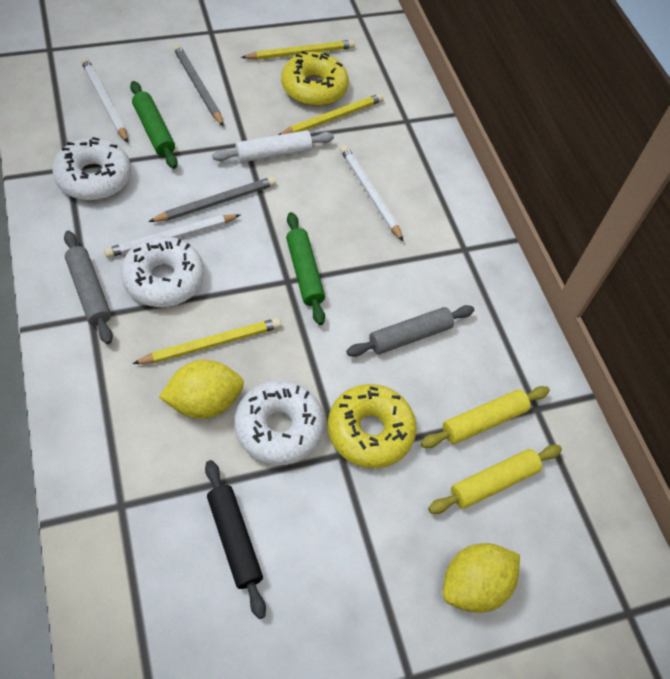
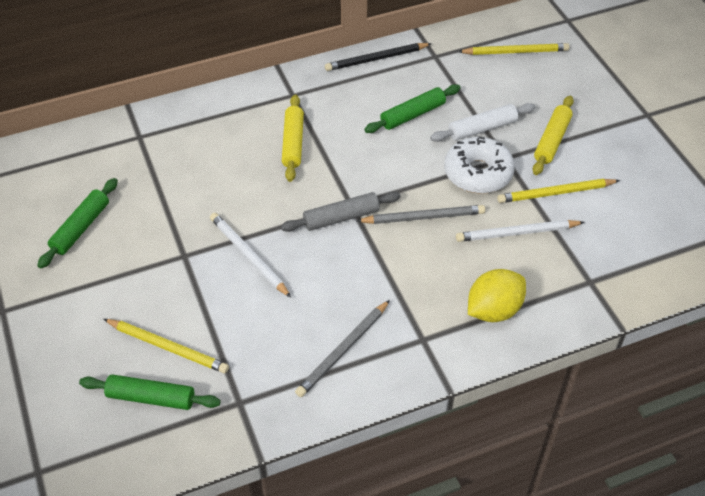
black pencil: 0 -> 1
black rolling pin: 1 -> 0
green rolling pin: 2 -> 3
grey rolling pin: 2 -> 1
white donut: 3 -> 1
white pencil: 3 -> 2
yellow donut: 2 -> 0
yellow lemon: 2 -> 1

